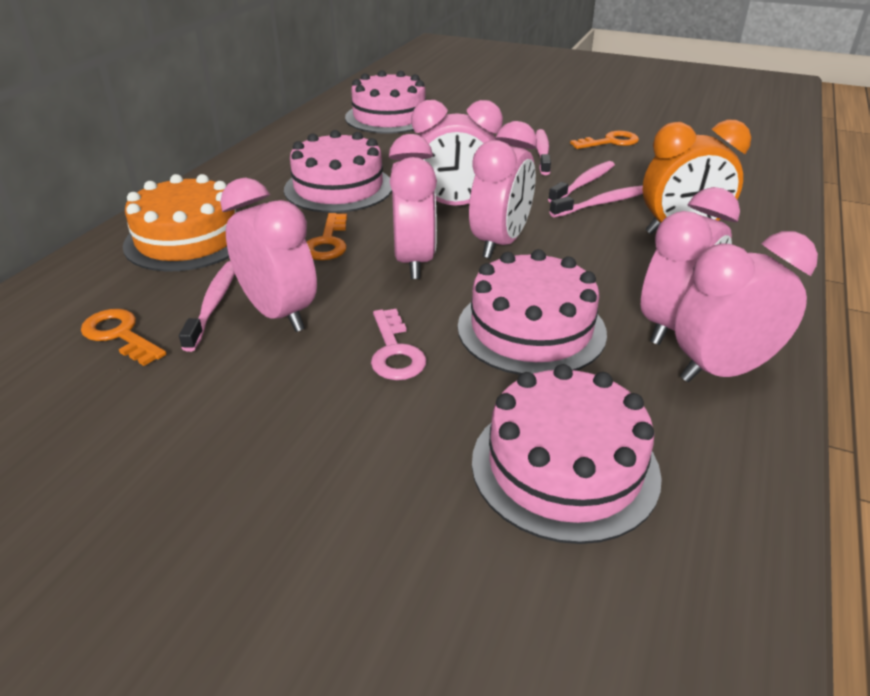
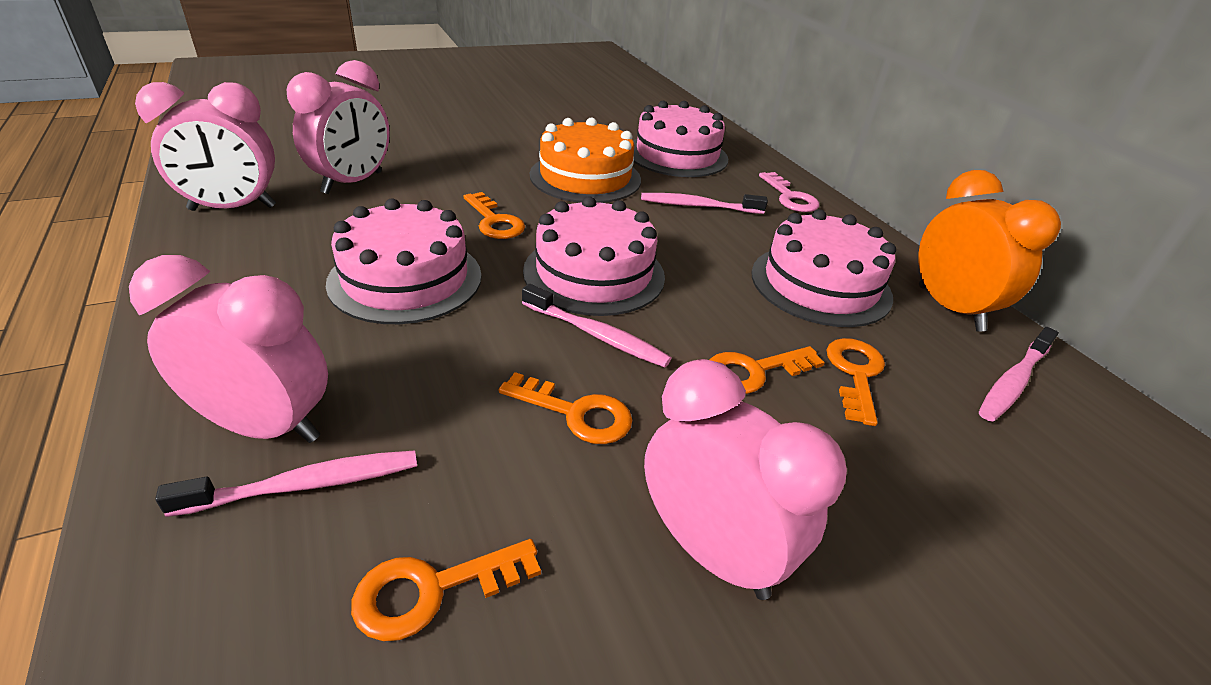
orange key: 3 -> 5
pink clock: 6 -> 4

